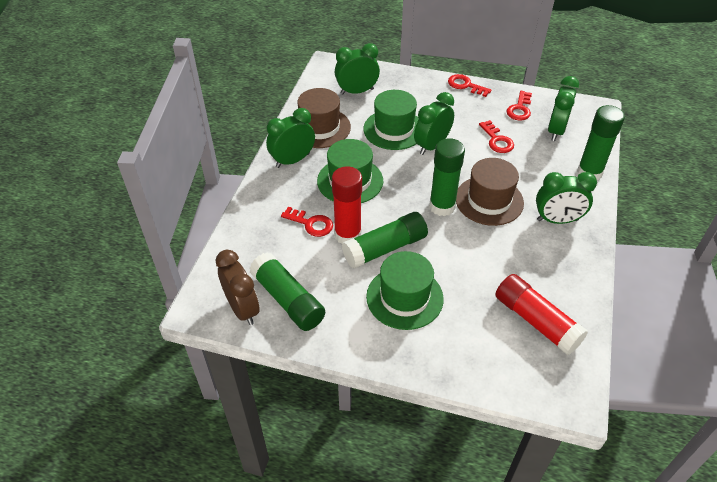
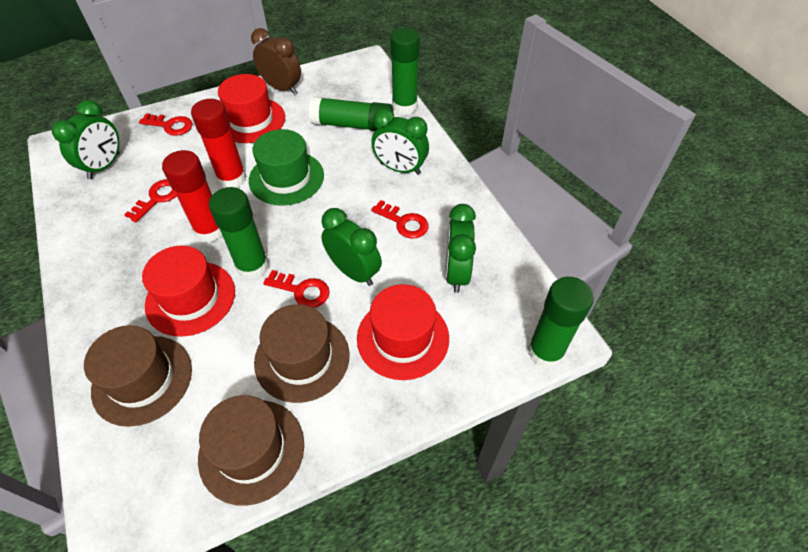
brown hat: 2 -> 3
green clock: 5 -> 4
green hat: 3 -> 1
red hat: 0 -> 3

